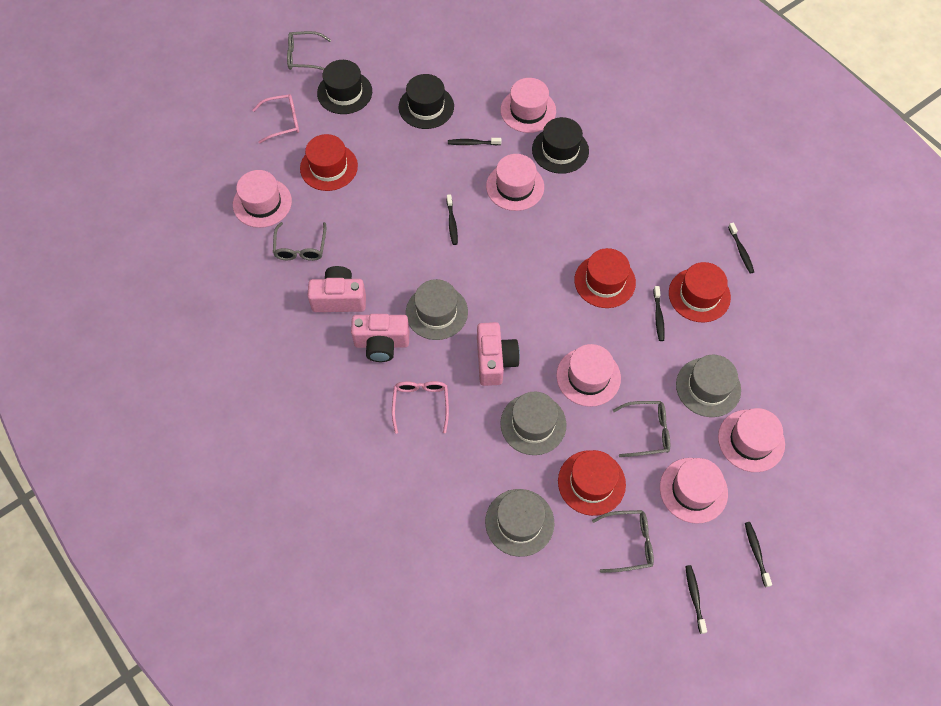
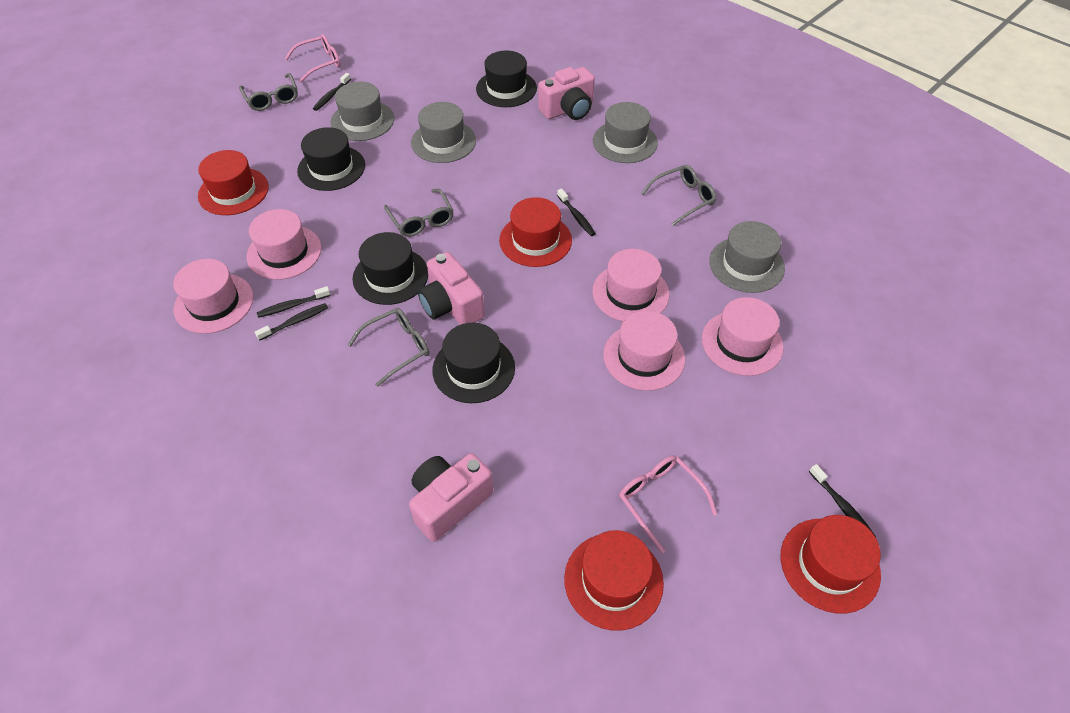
black hat: 3 -> 4
black toothbrush: 6 -> 5
pink hat: 6 -> 5

